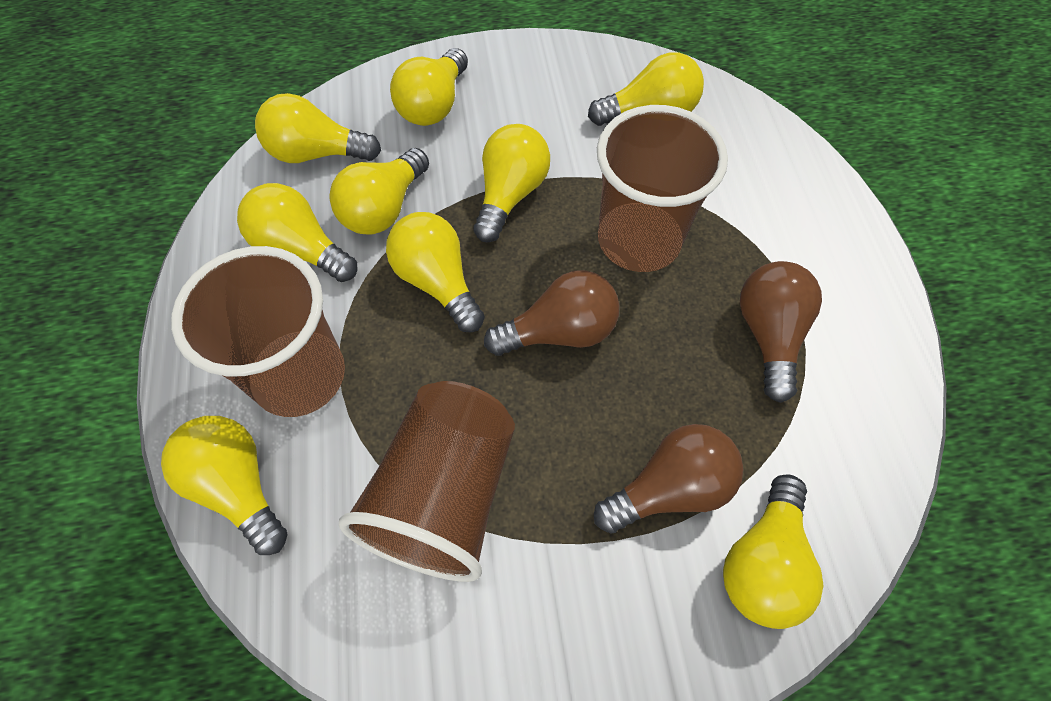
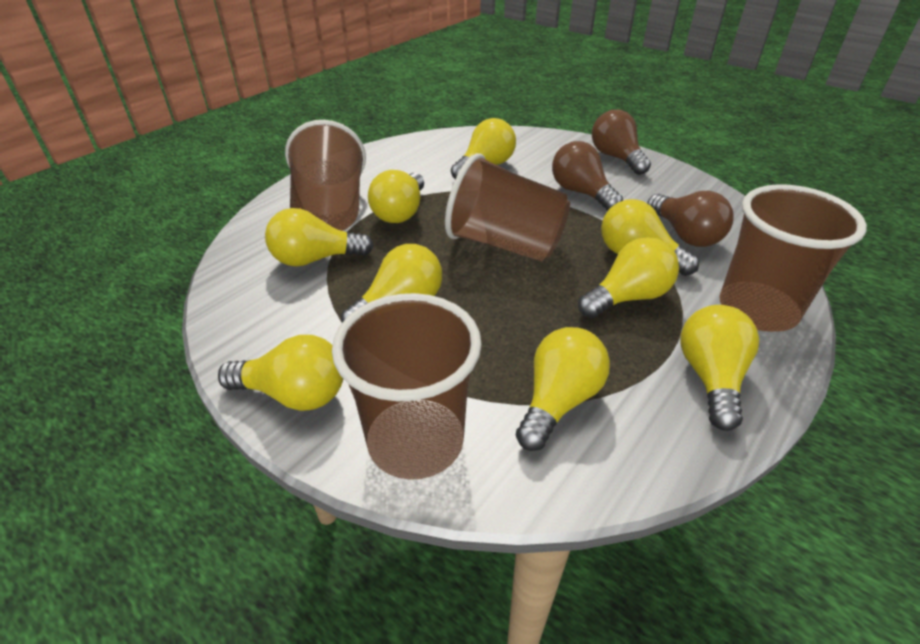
brown cup: 3 -> 4

